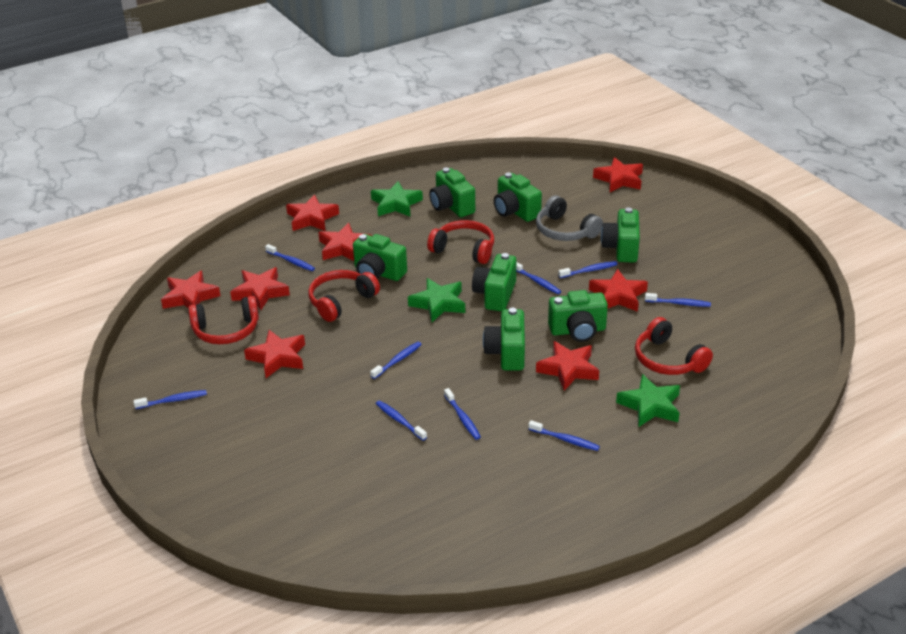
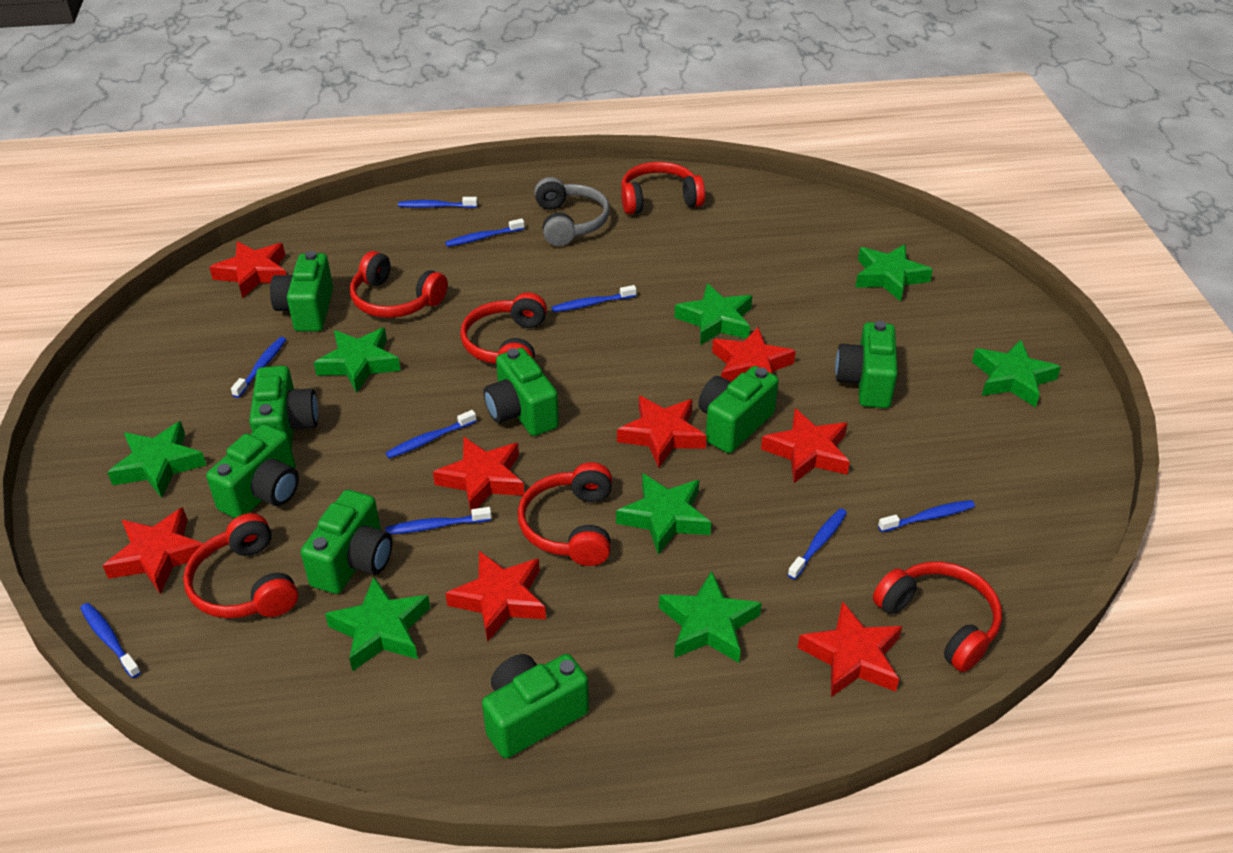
green camera: 7 -> 8
green star: 3 -> 8
red headphones: 4 -> 6

